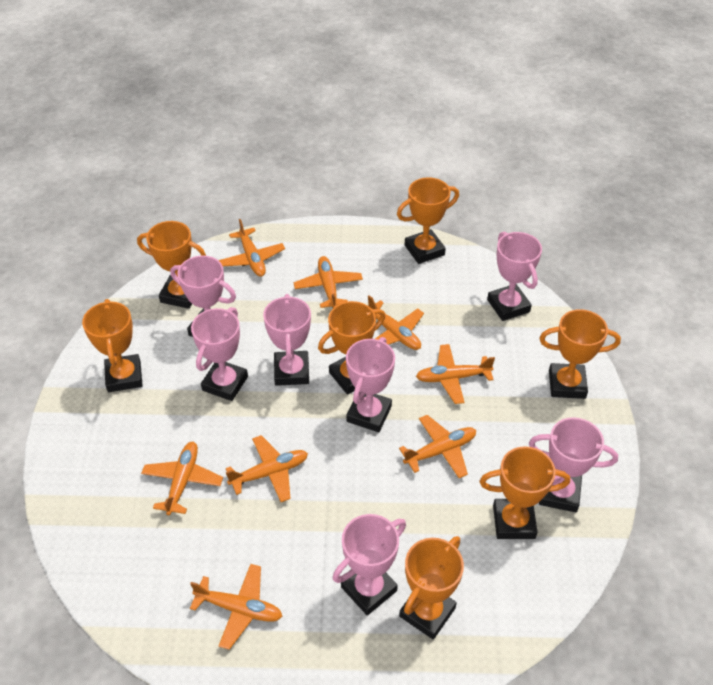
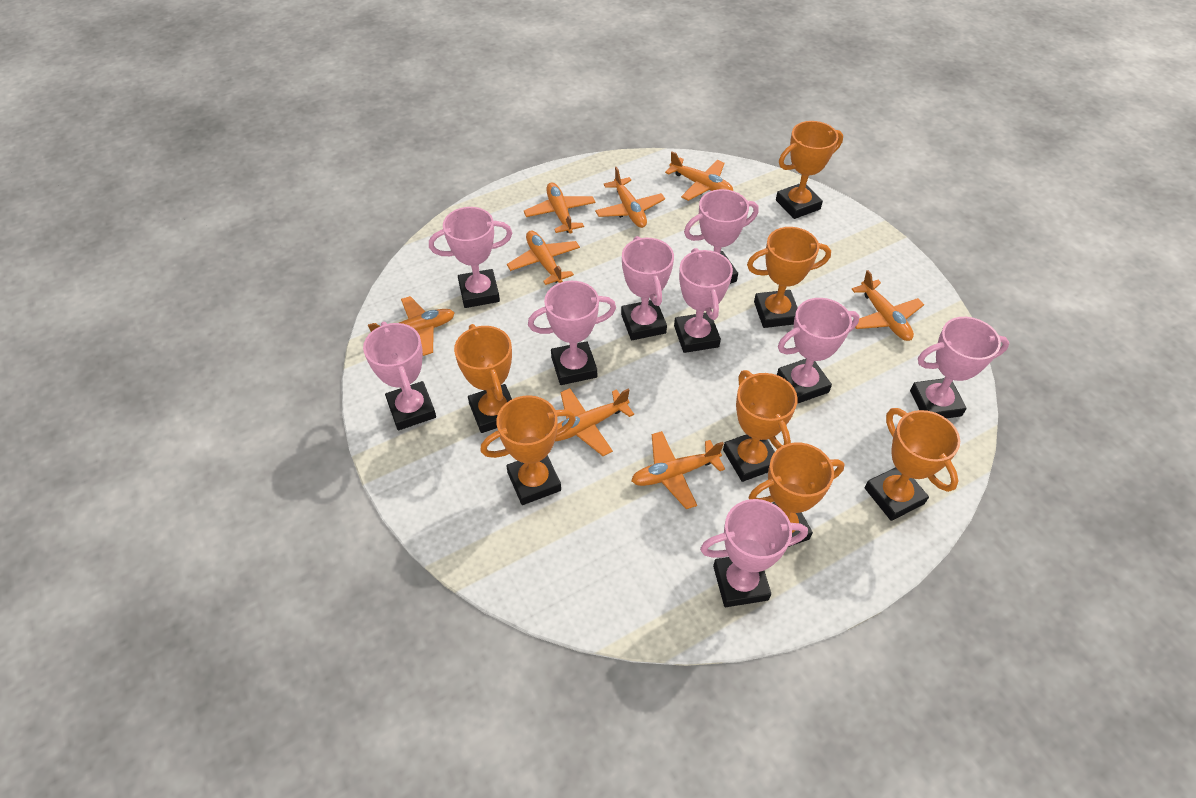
pink trophy: 7 -> 9

